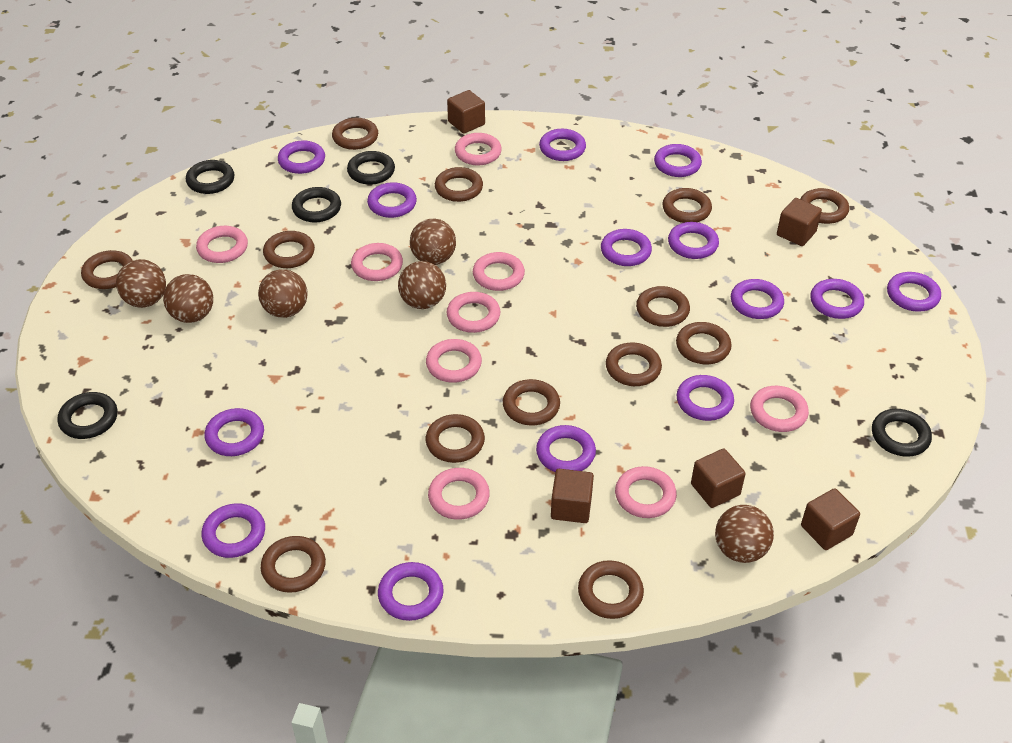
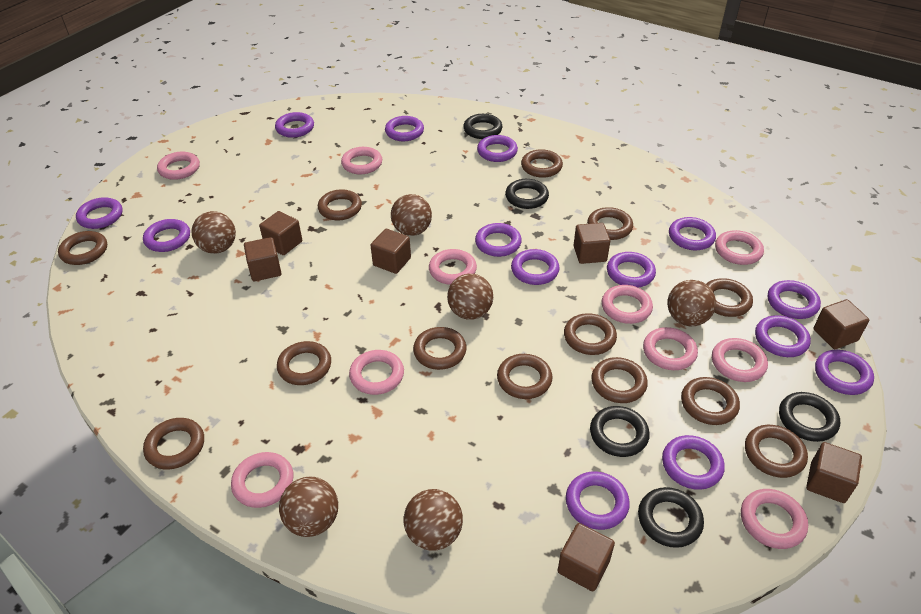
brown cube: 5 -> 7
pink ring: 9 -> 10

